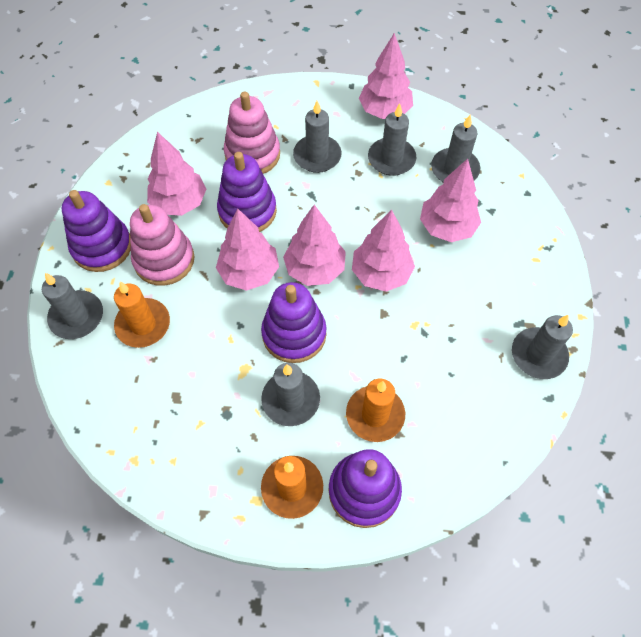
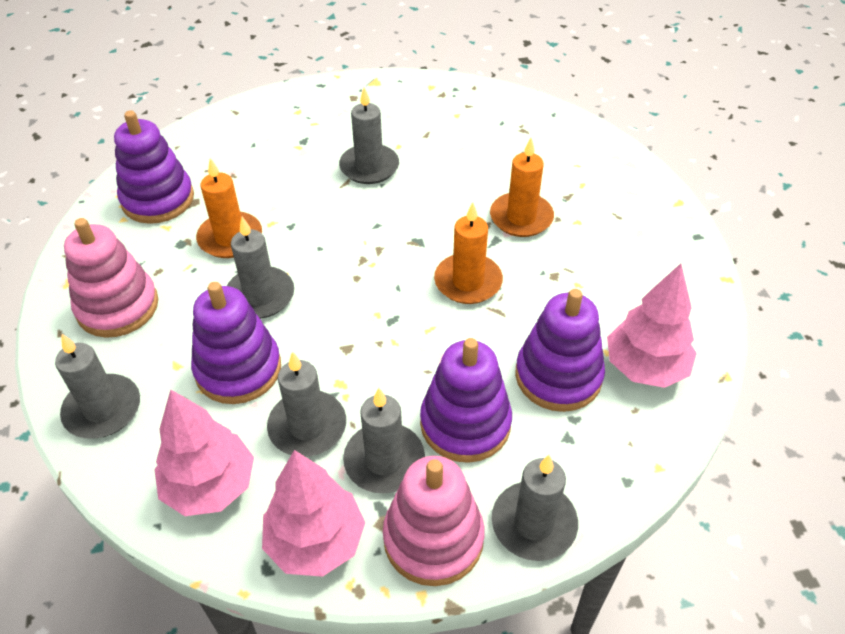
pink tree: 6 -> 3

